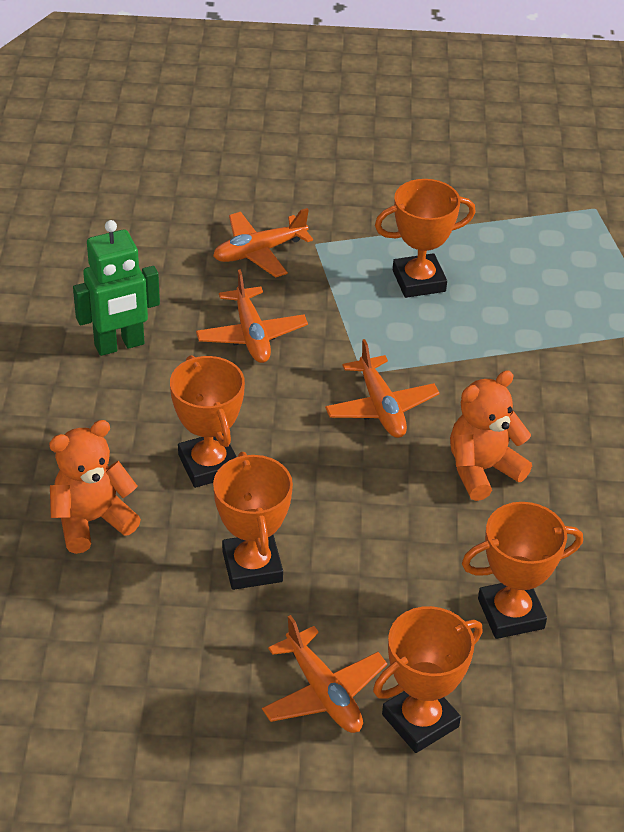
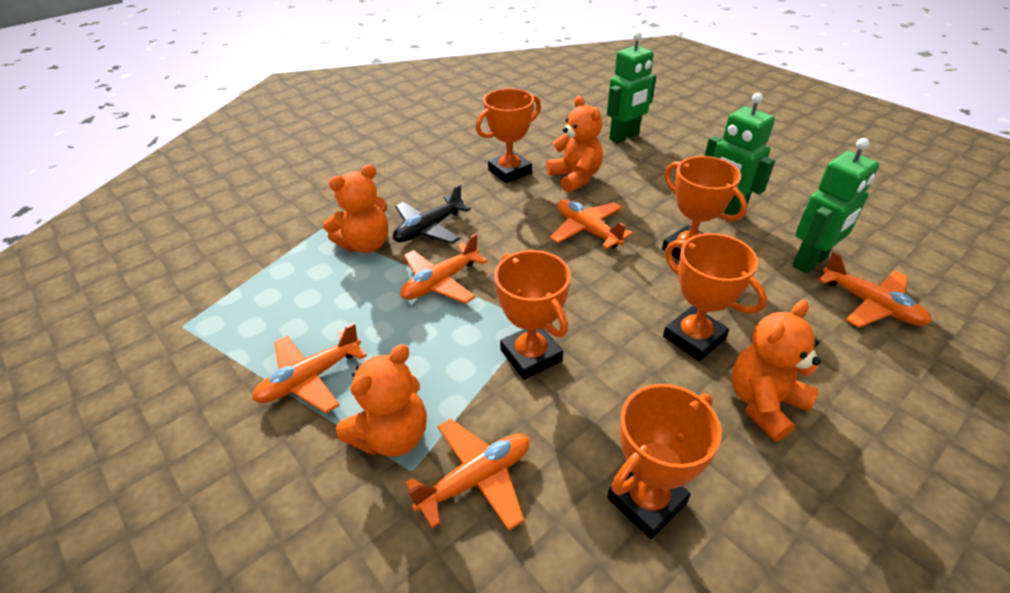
black plane: 0 -> 1
green robot: 1 -> 3
orange plane: 4 -> 5
orange teddy bear: 2 -> 4

